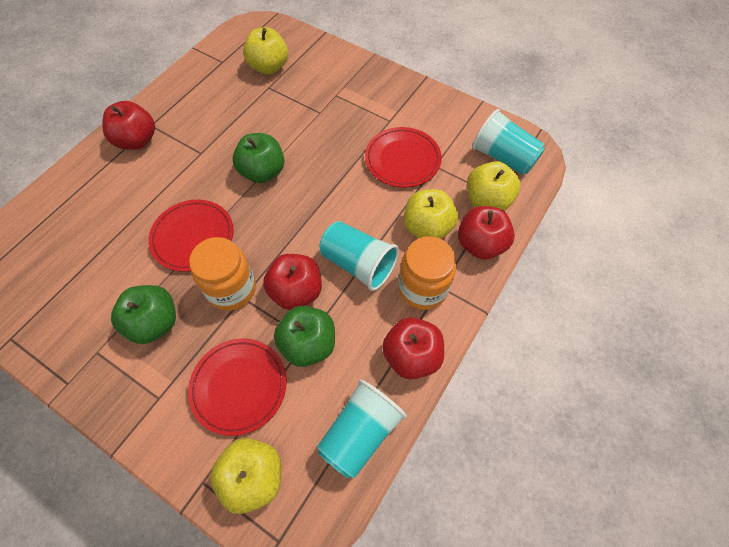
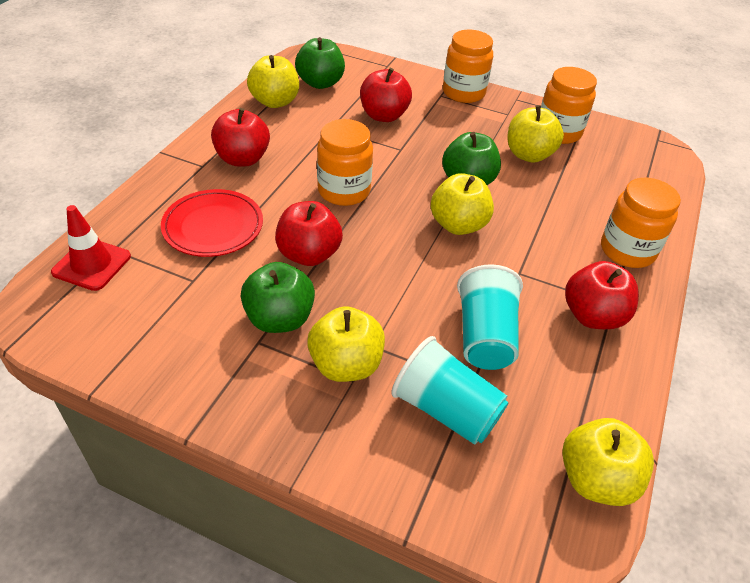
orange jar: 2 -> 4
red plate: 3 -> 1
red traffic cone: 0 -> 1
turquoise cup: 3 -> 2
yellow apple: 4 -> 5

